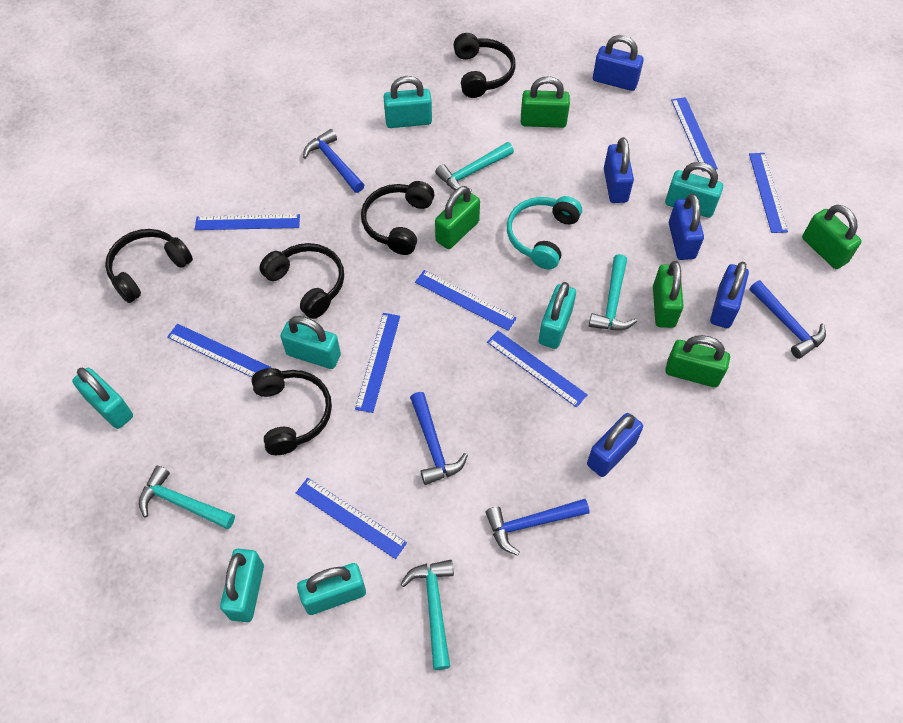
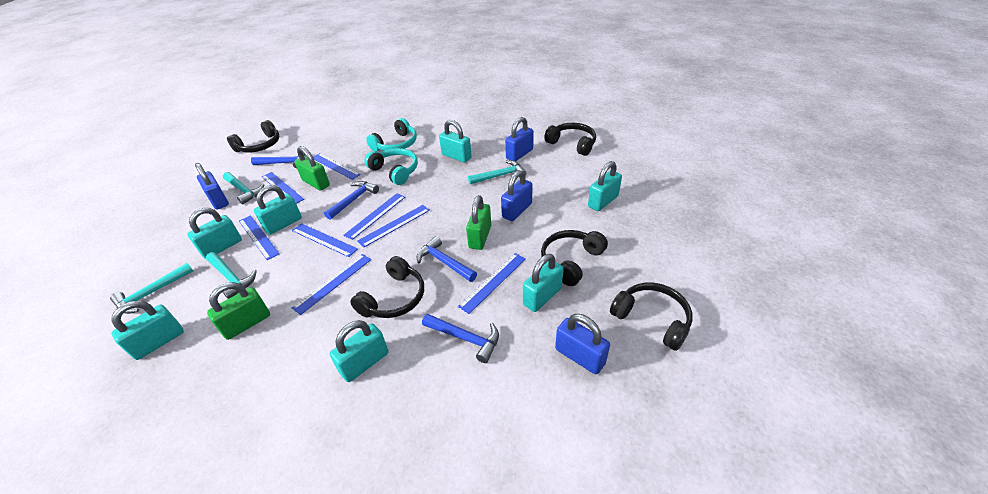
blue padlock: 5 -> 4
green padlock: 5 -> 3
turquoise headphones: 1 -> 2

